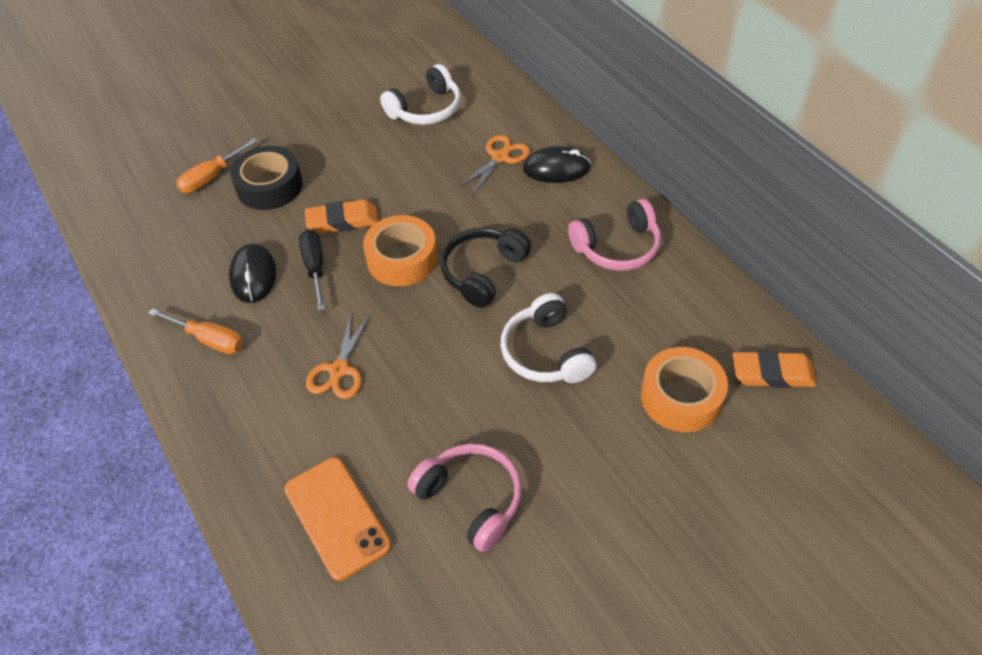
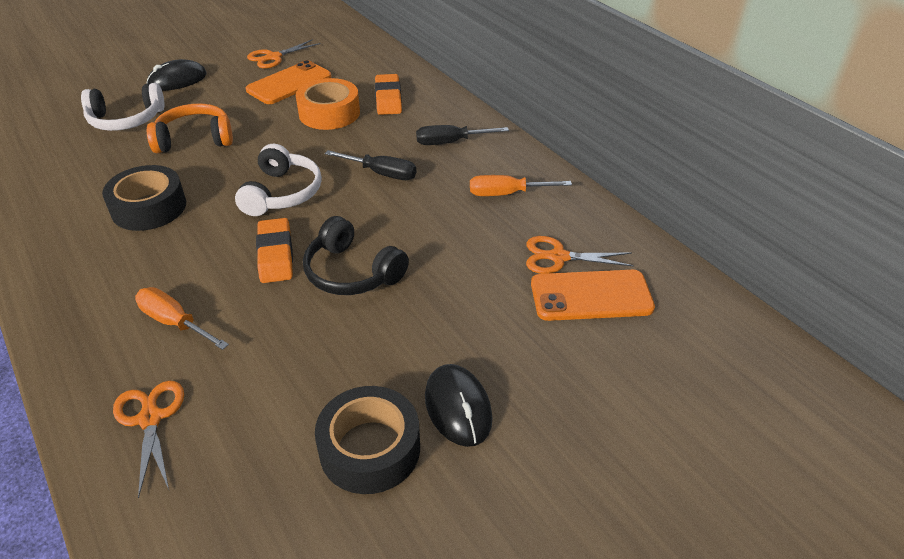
black screwdriver: 1 -> 2
black tape: 1 -> 2
orange headphones: 0 -> 1
orange phone: 1 -> 2
orange scissors: 2 -> 3
orange tape: 2 -> 1
pink headphones: 2 -> 0

